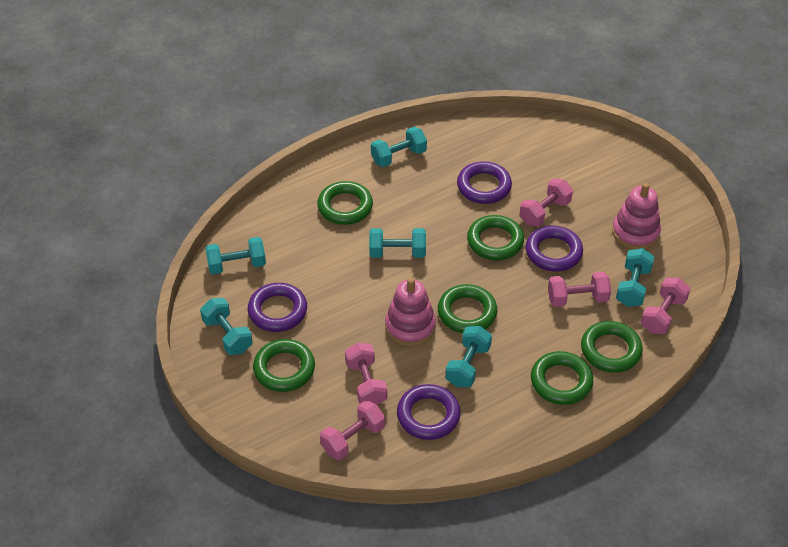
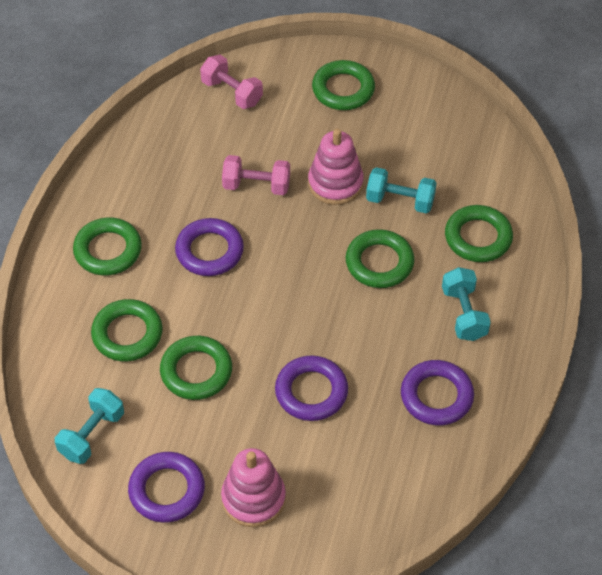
pink dumbbell: 5 -> 2
turquoise dumbbell: 6 -> 3

